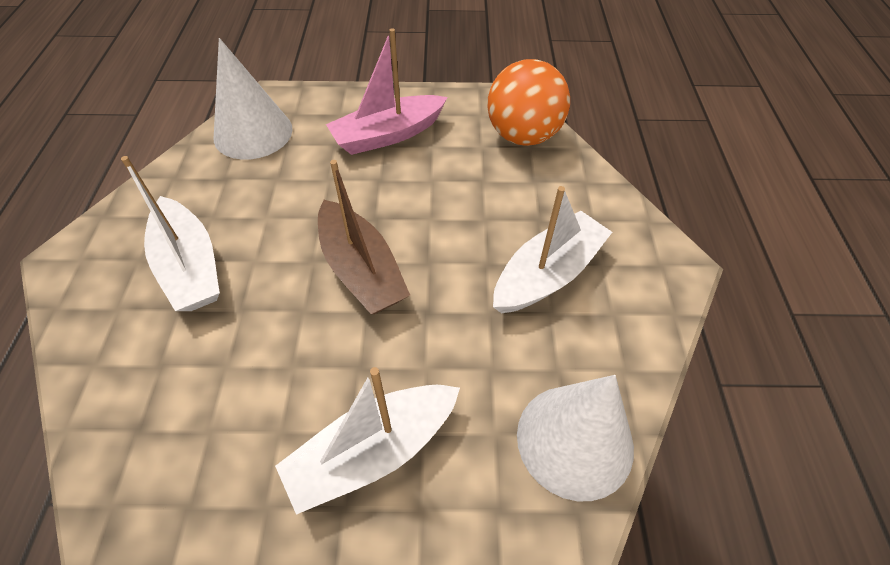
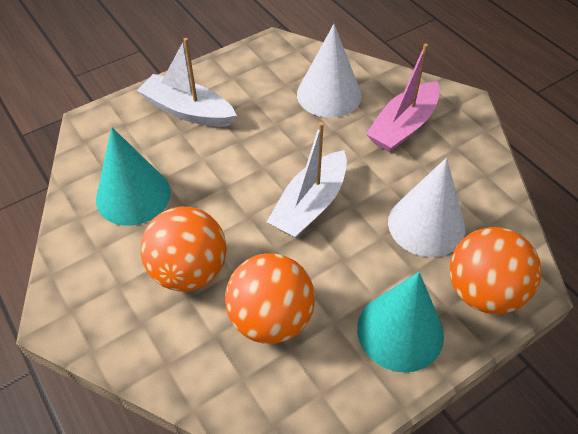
brown boat: 1 -> 0
orange ball: 1 -> 3
turquoise cone: 0 -> 2
white boat: 3 -> 2

